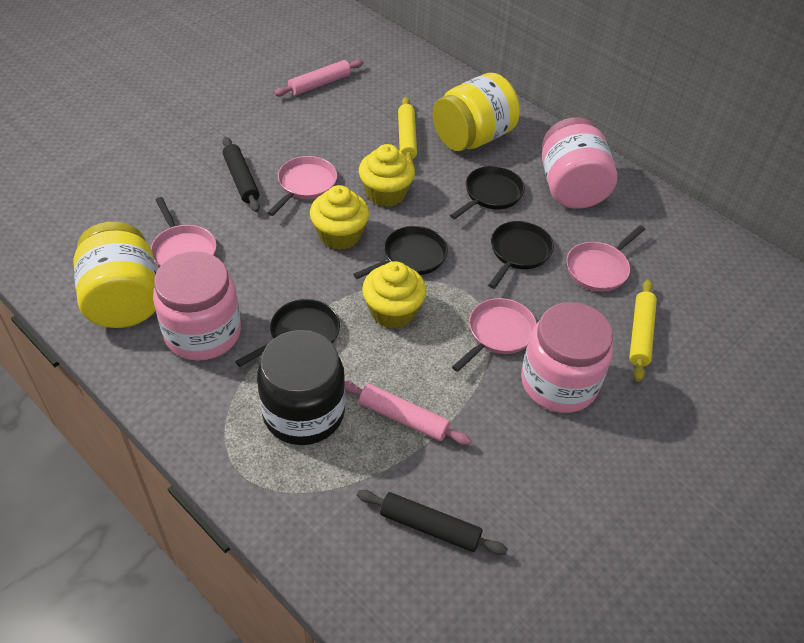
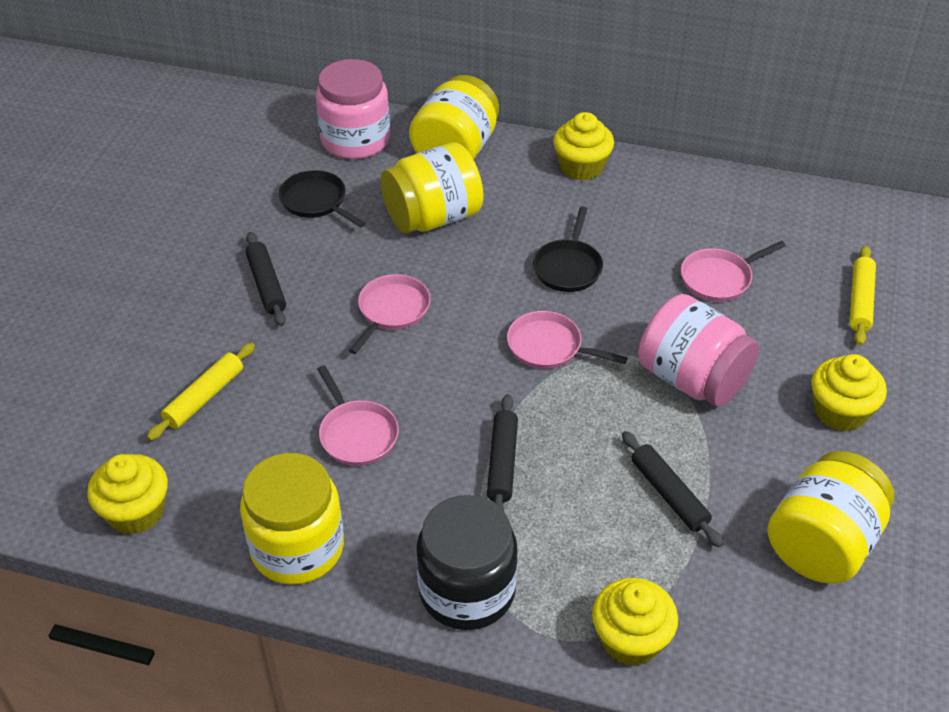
black pan: 4 -> 2
black rolling pin: 2 -> 3
pink jar: 3 -> 2
pink rolling pin: 2 -> 0
yellow cupcake: 3 -> 4
yellow jar: 2 -> 4

